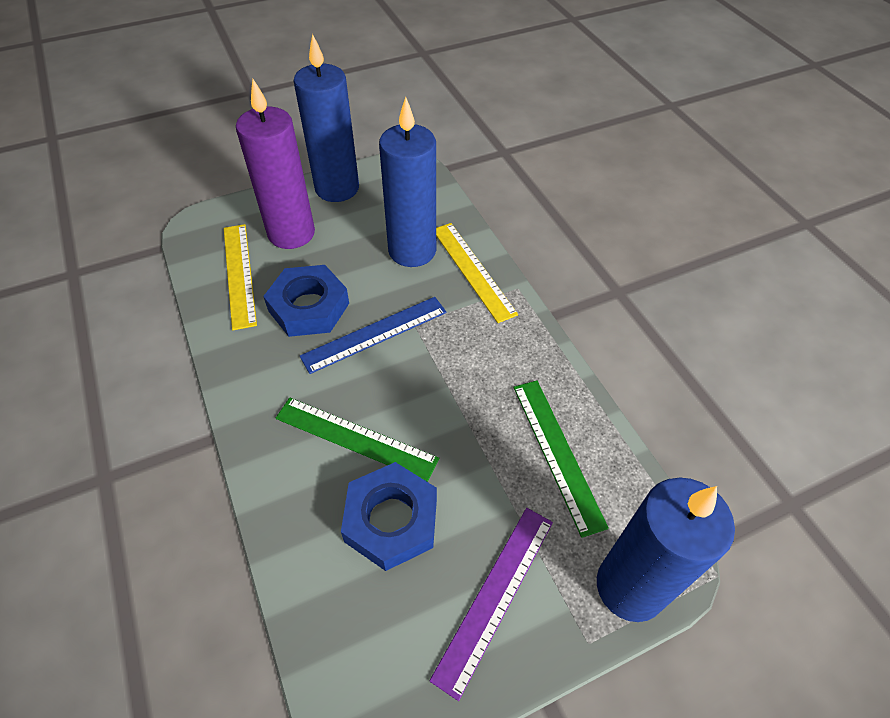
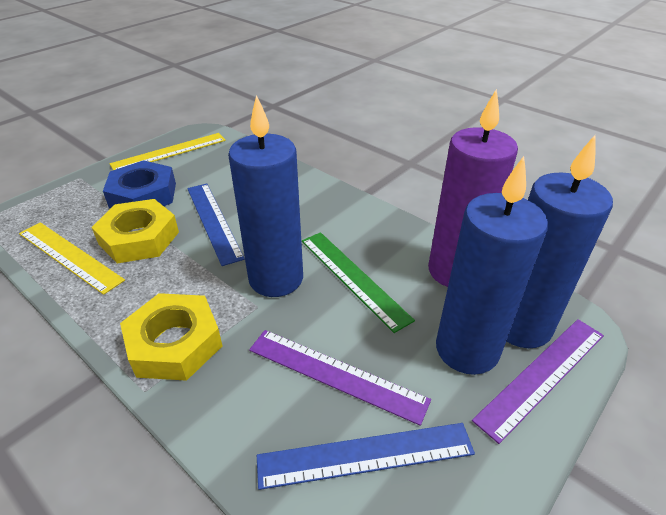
blue nut: 2 -> 1
blue ruler: 1 -> 2
green ruler: 2 -> 1
purple ruler: 1 -> 2
yellow nut: 0 -> 2

